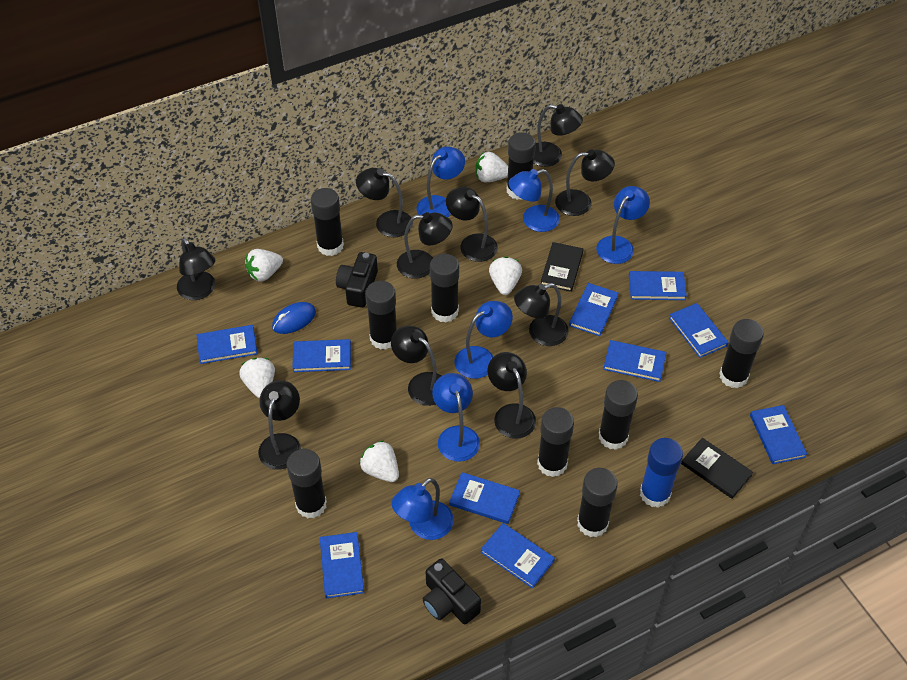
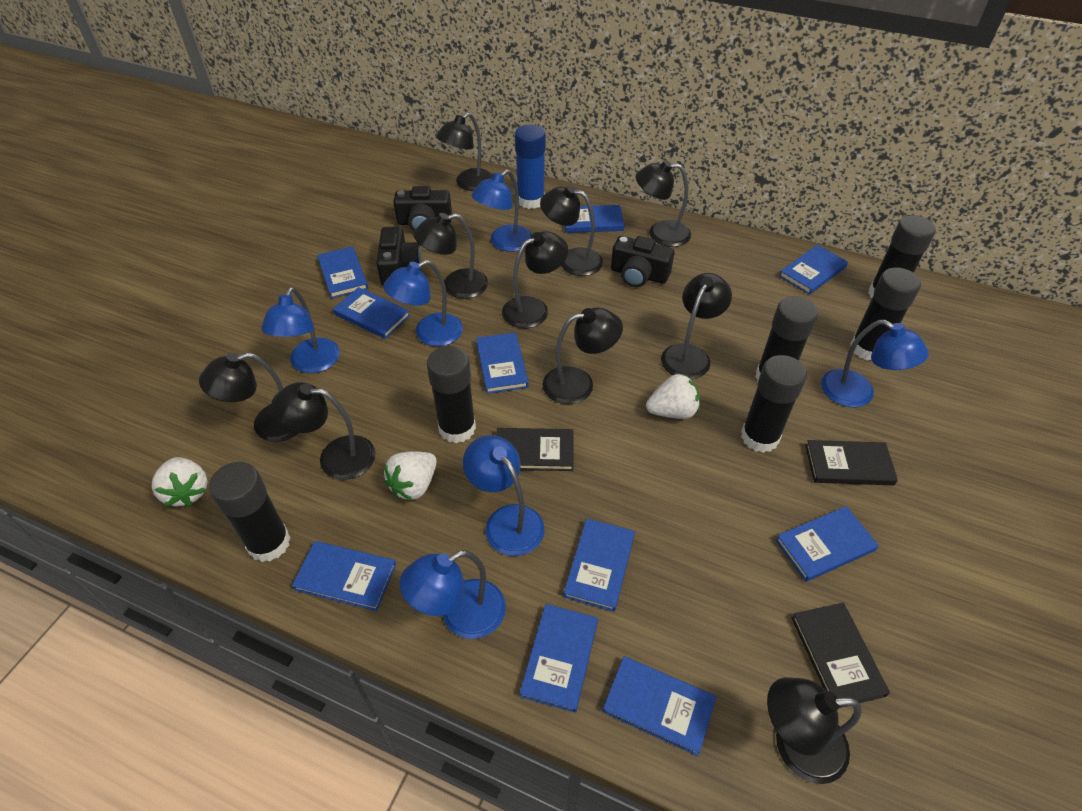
black book: 2 -> 3
black camera: 2 -> 3
black glue stick: 9 -> 6
blue mouse: 1 -> 0
white strawberry: 5 -> 3

